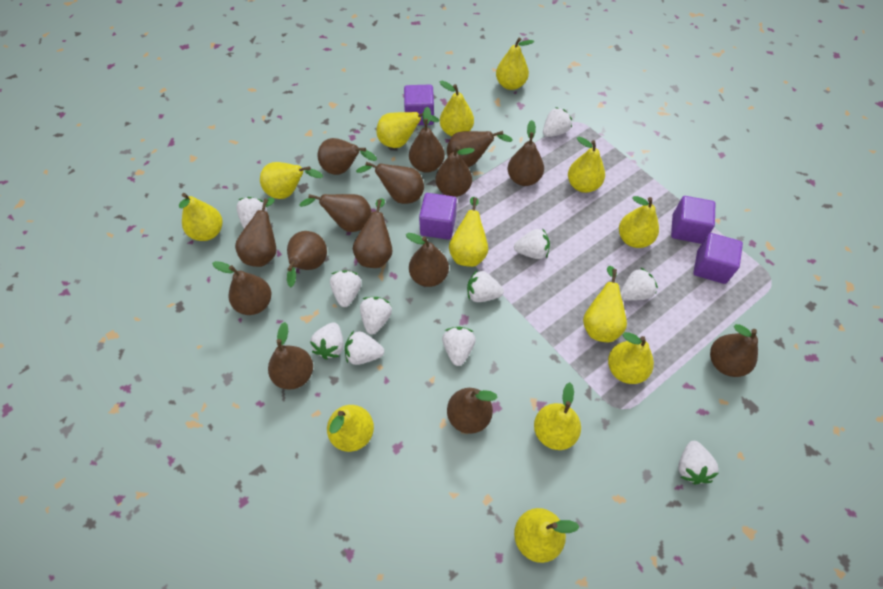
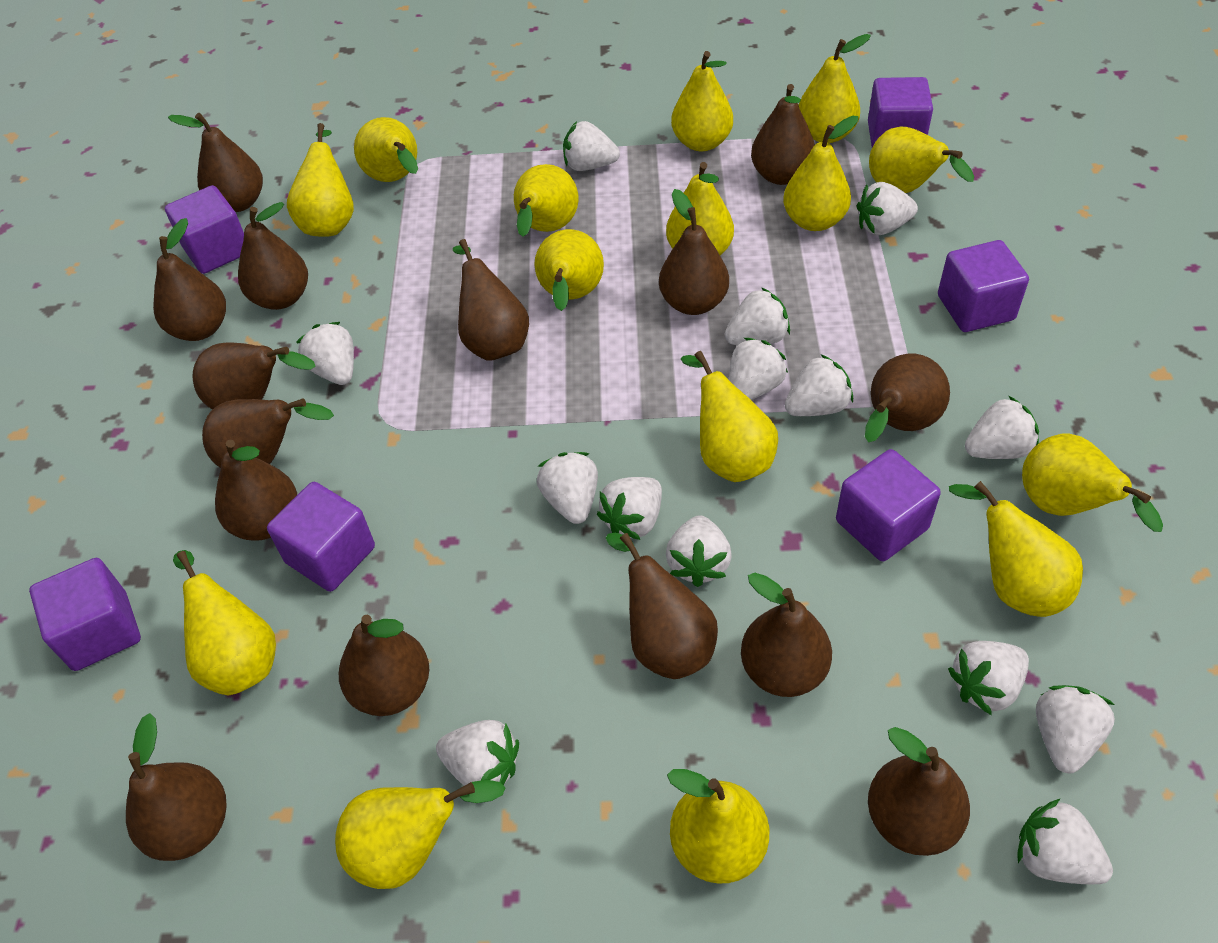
purple cube: 4 -> 6
white strawberry: 11 -> 14
yellow pear: 13 -> 15

